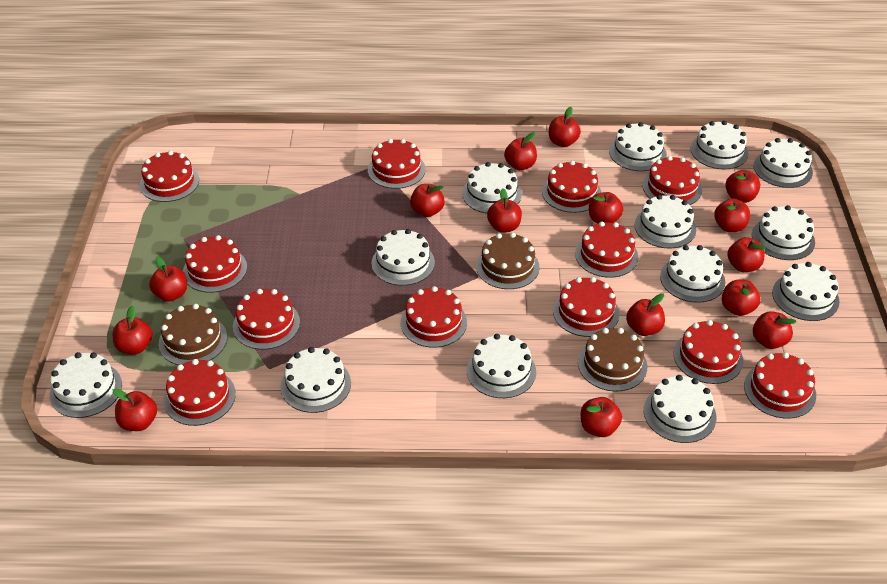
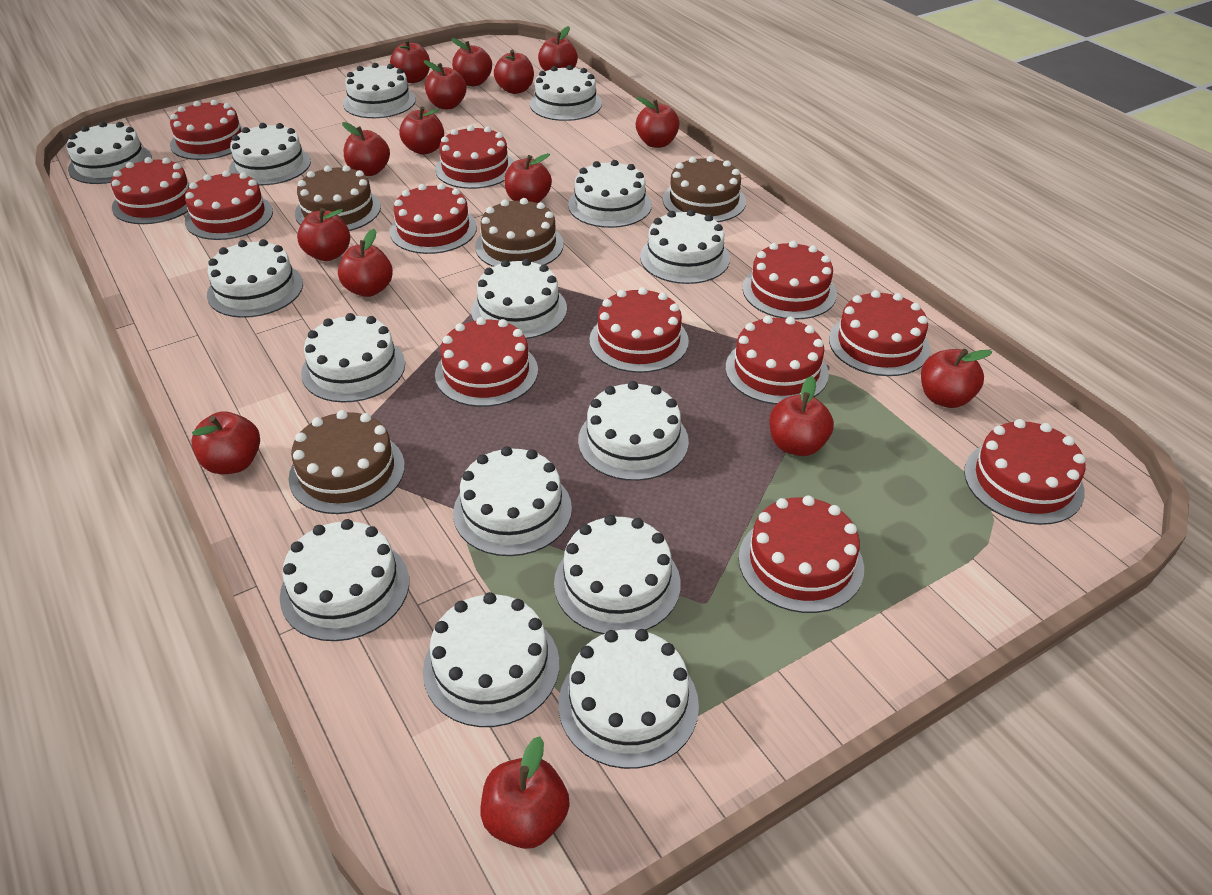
brown cake: 3 -> 4
white cake: 13 -> 15

